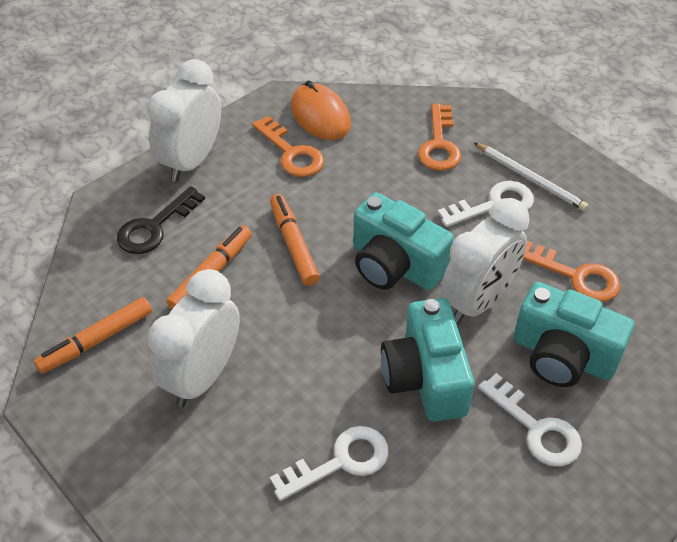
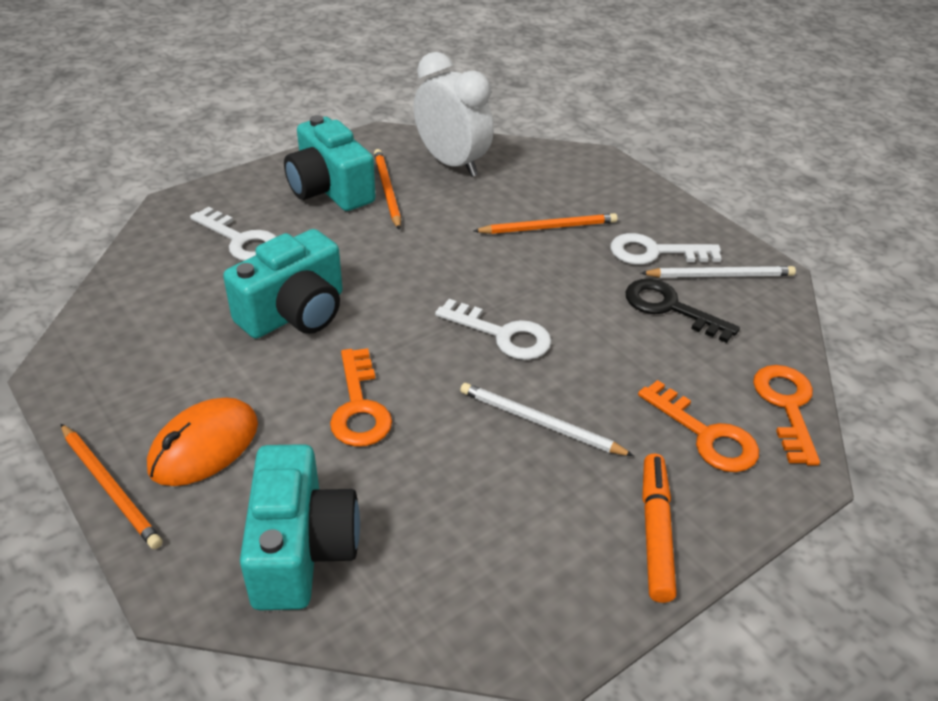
orange marker: 3 -> 1
orange pencil: 0 -> 3
white clock: 3 -> 1
white pencil: 1 -> 2

